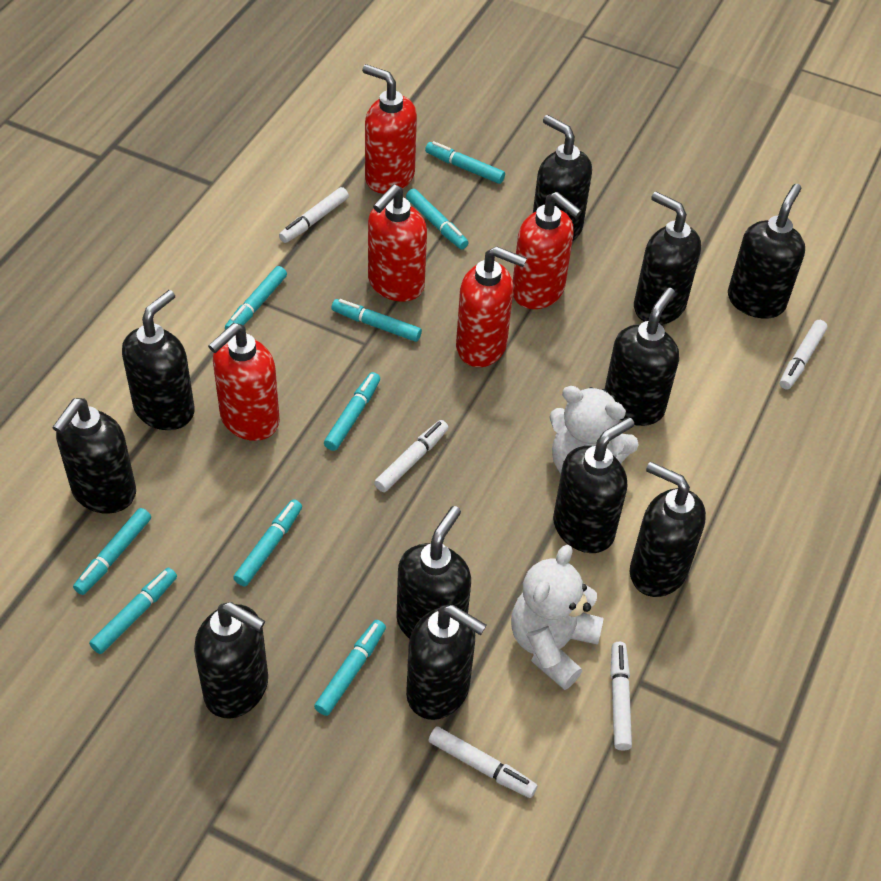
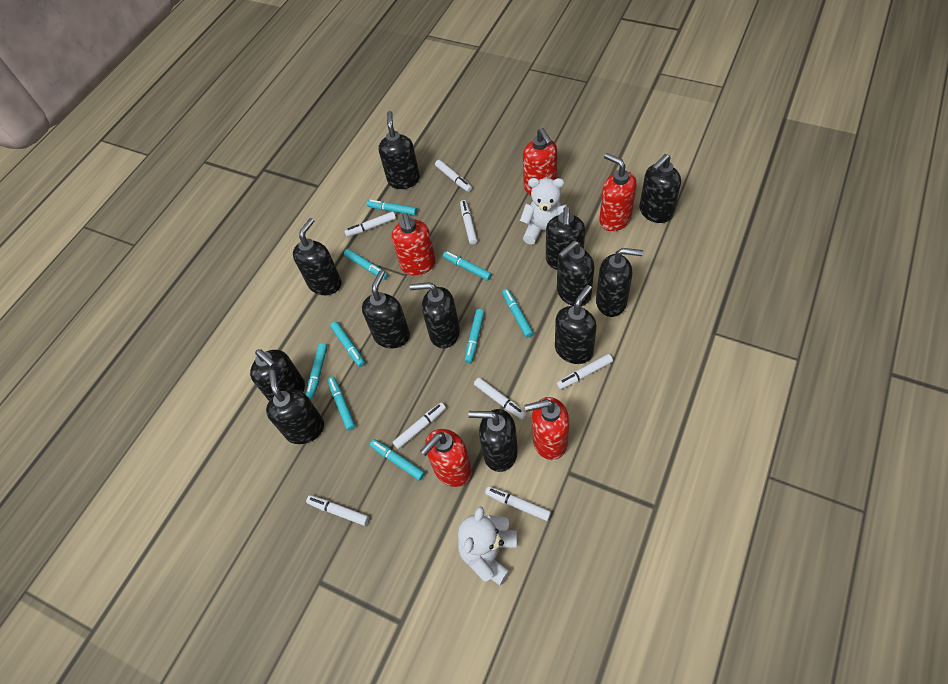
black soap dispenser: 11 -> 12
white marker: 5 -> 8

